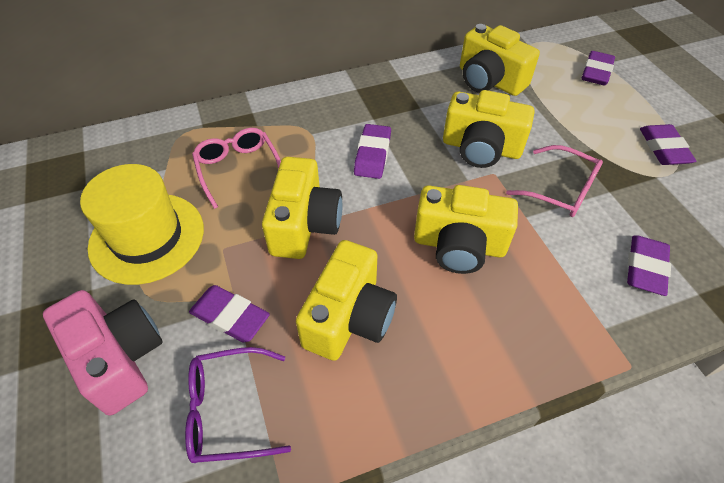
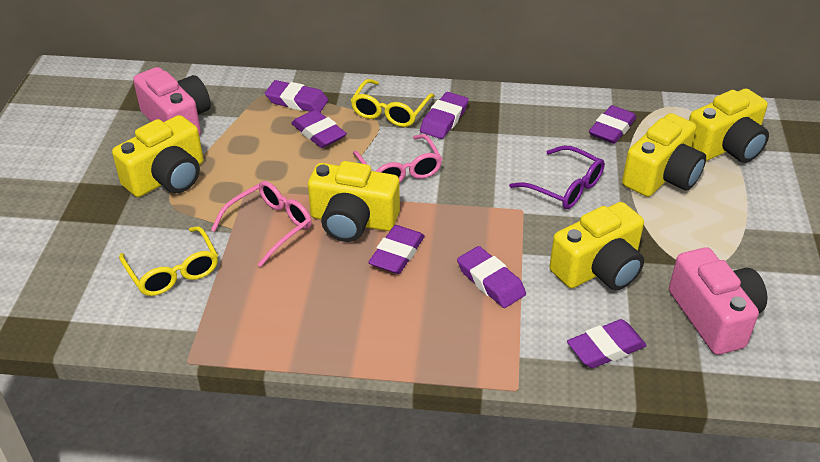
pink camera: 1 -> 2
purple eraser: 5 -> 7
yellow glasses: 0 -> 2
yellow hat: 1 -> 0

